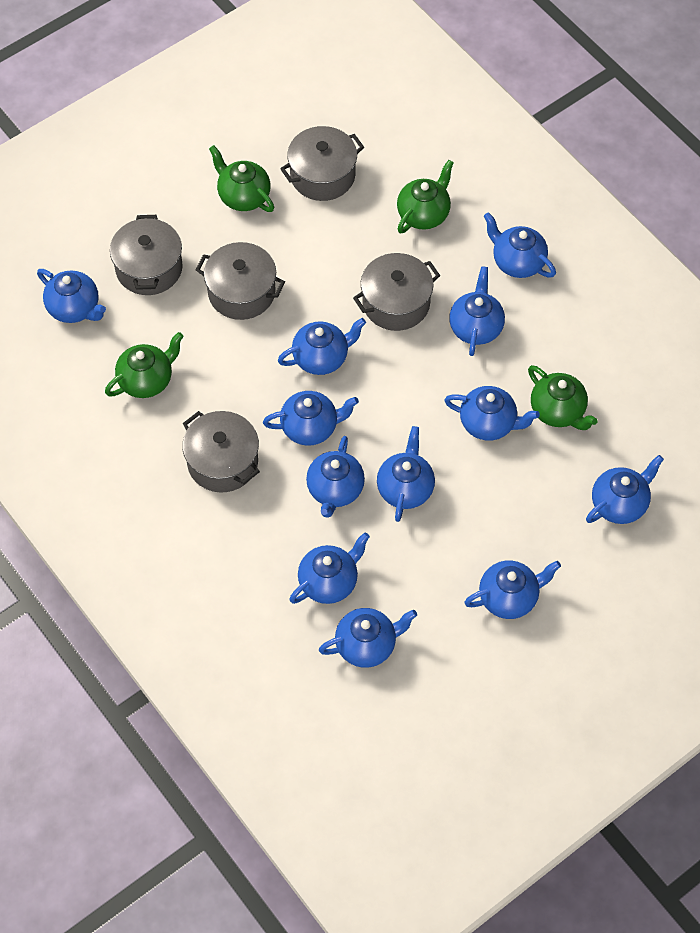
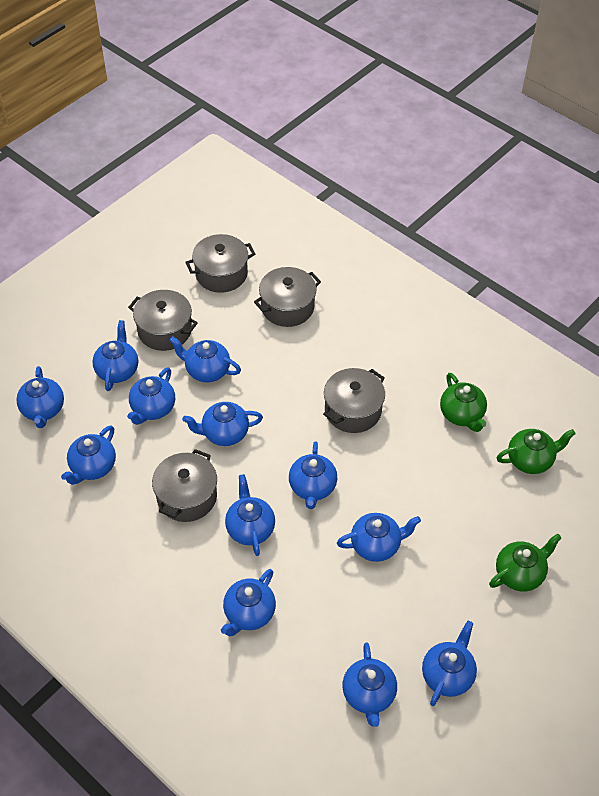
green teapot: 4 -> 3

